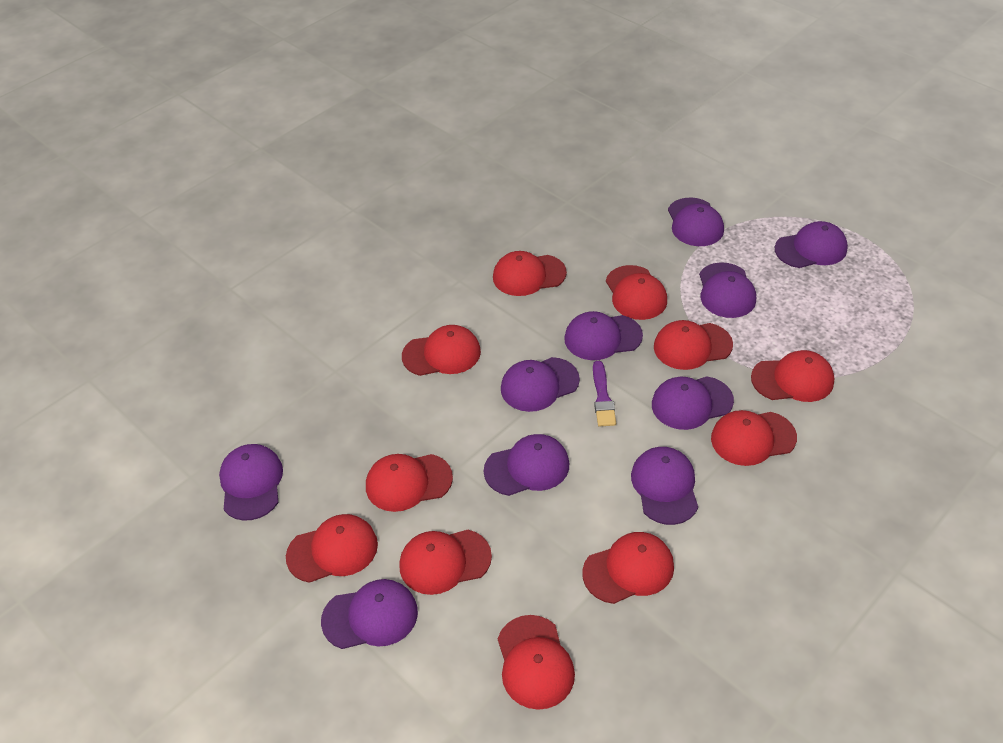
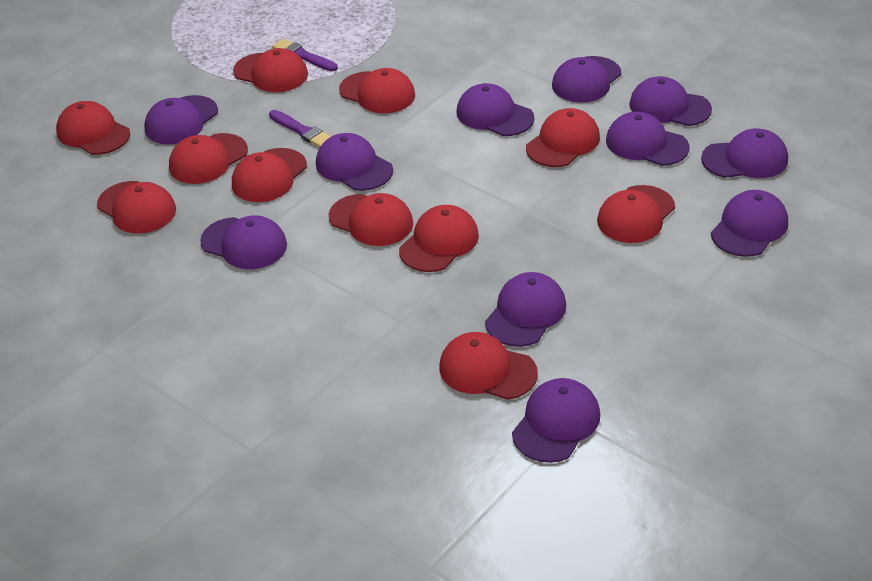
purple brush: 1 -> 2
purple cap: 10 -> 11

